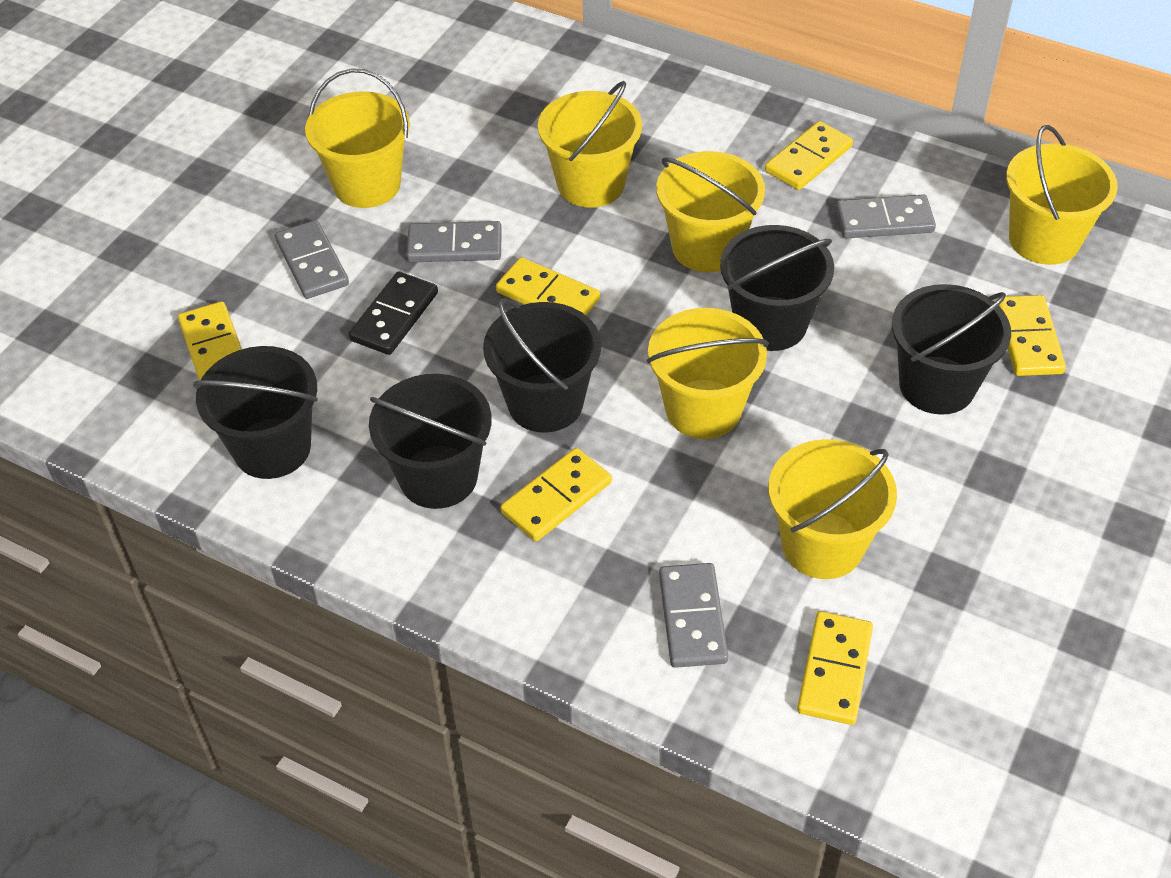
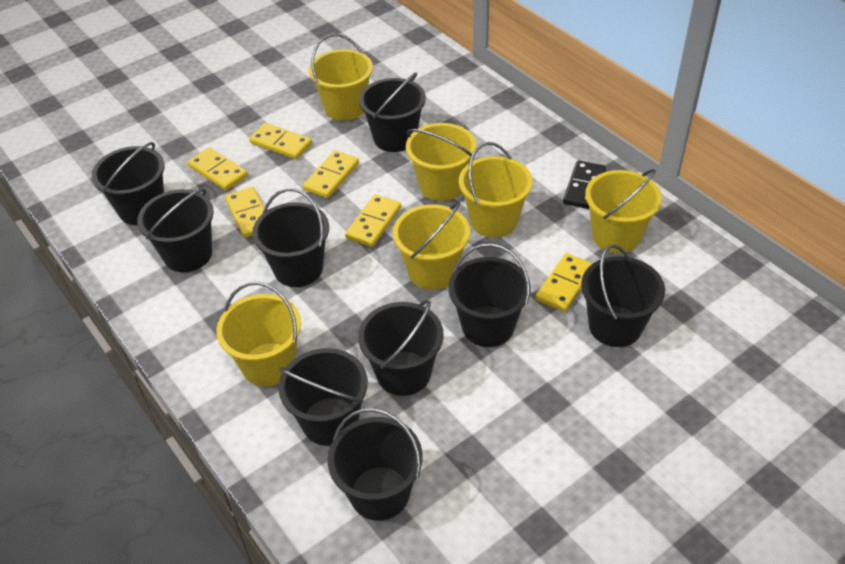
black bucket: 5 -> 9
grey domino: 4 -> 0

